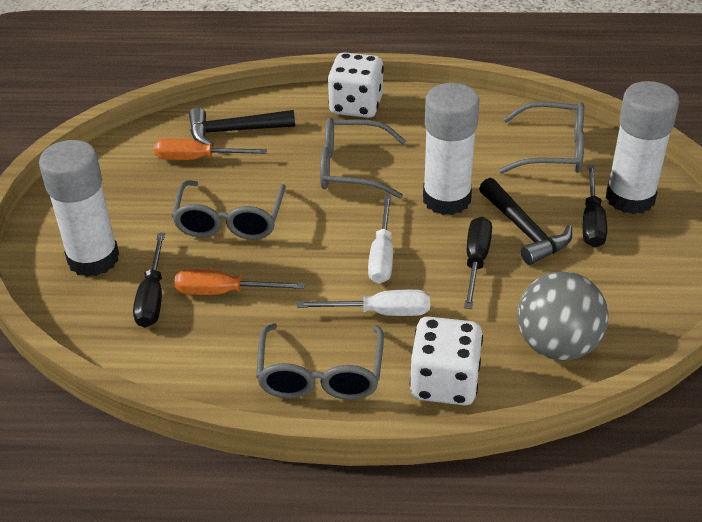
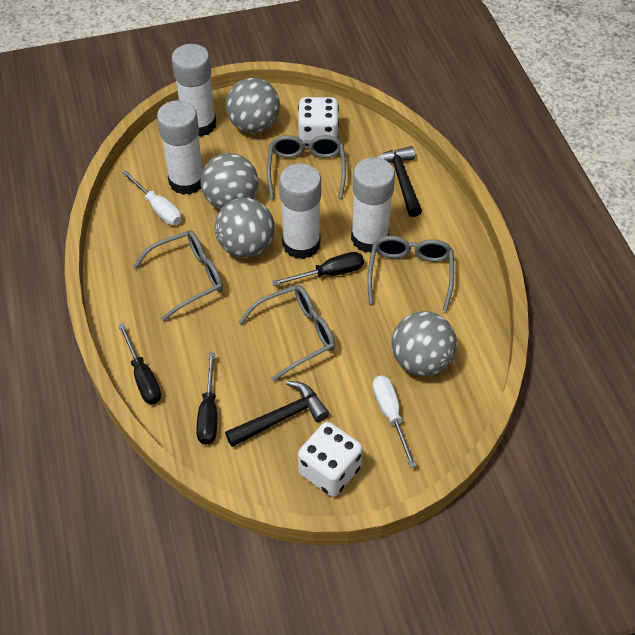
grey ball: 1 -> 4
orange screwdriver: 2 -> 0
white glue stick: 3 -> 4

